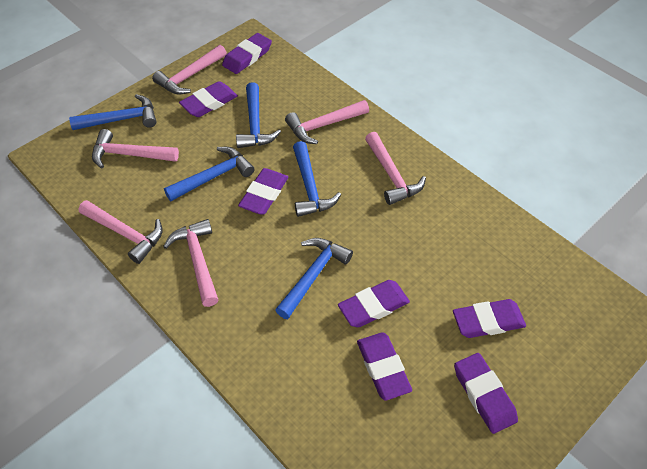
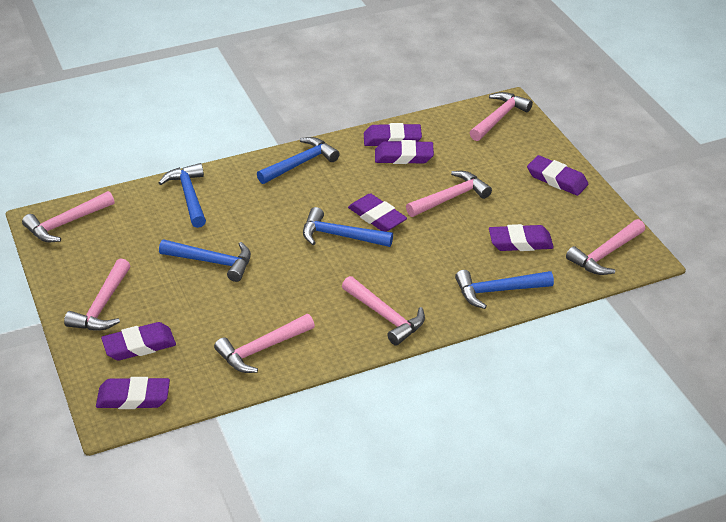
pink hammer: 6 -> 7

